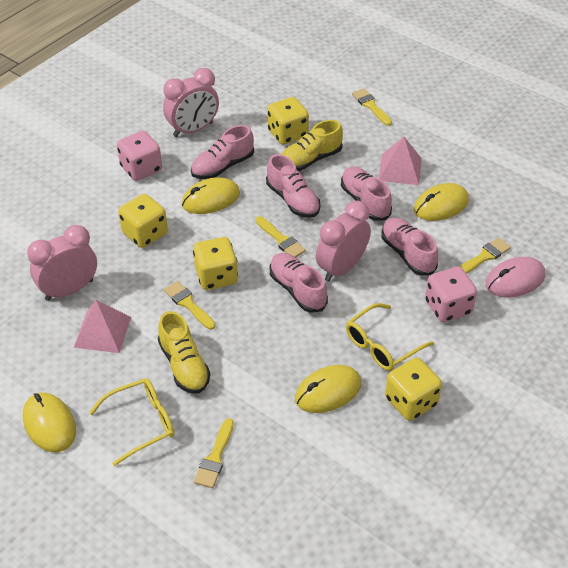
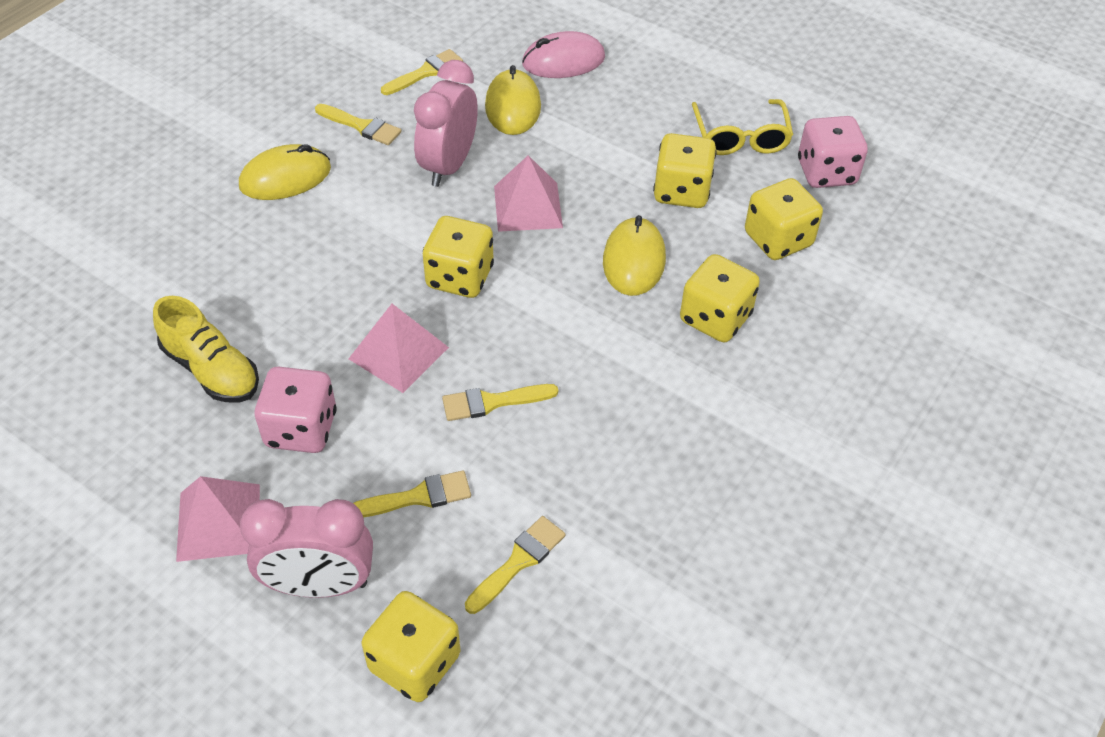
pink clock: 3 -> 2
pink pyramid: 2 -> 3
pink shoe: 5 -> 0
yellow dice: 4 -> 5
yellow glasses: 2 -> 1
yellow mouse: 4 -> 3
yellow shoe: 2 -> 1

